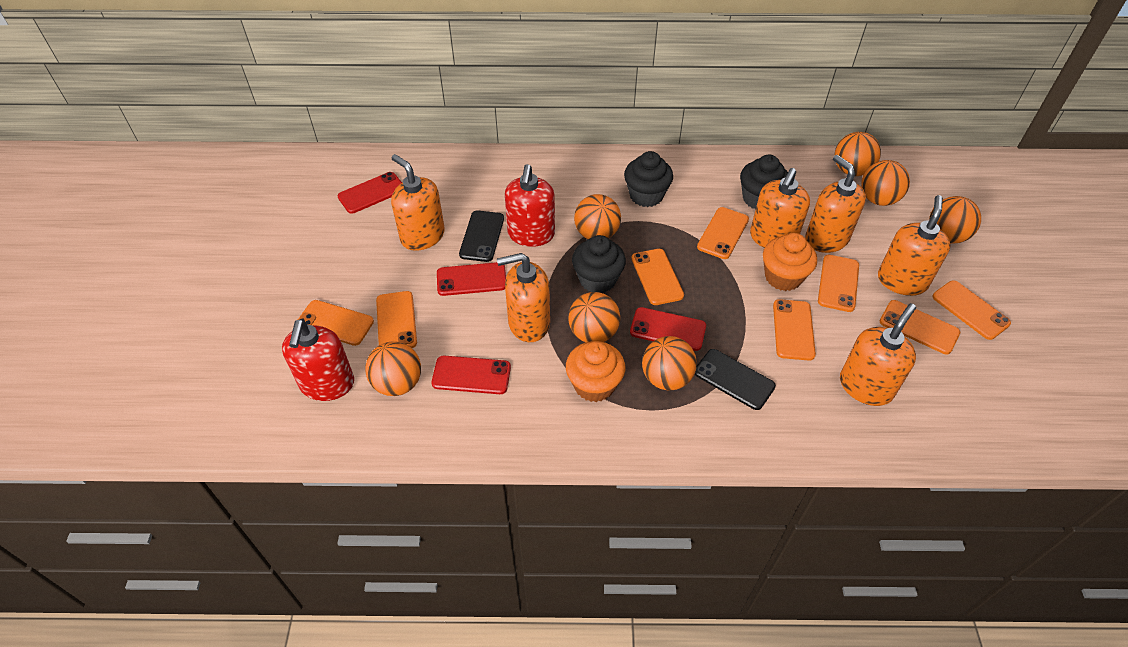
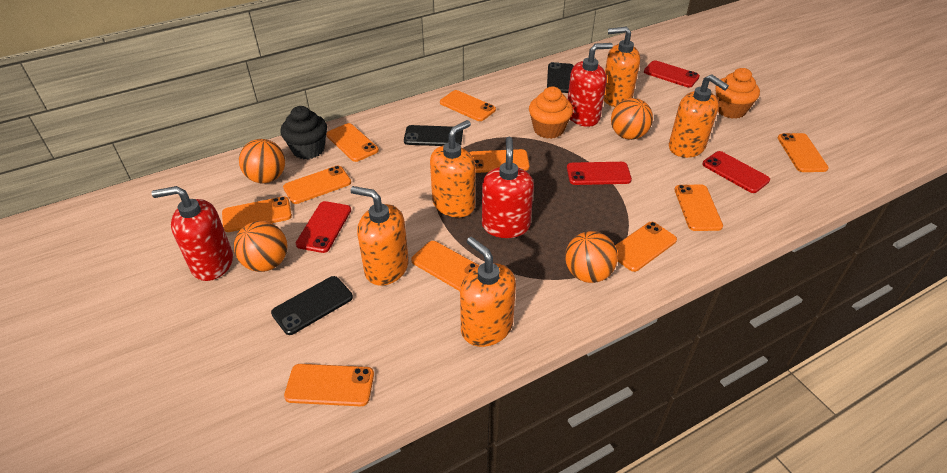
black cupcake: 3 -> 1
black phone: 2 -> 3
orange ball: 7 -> 4
orange phone: 8 -> 10
orange soap dispenser: 6 -> 5
red soap dispenser: 2 -> 3

